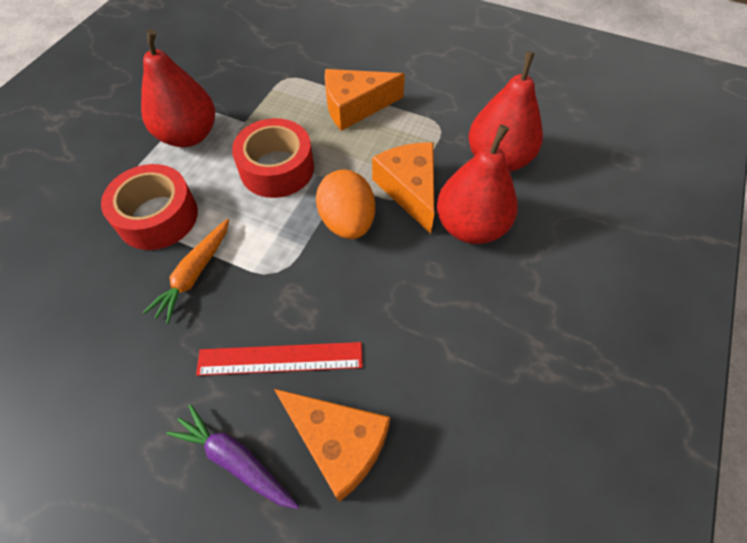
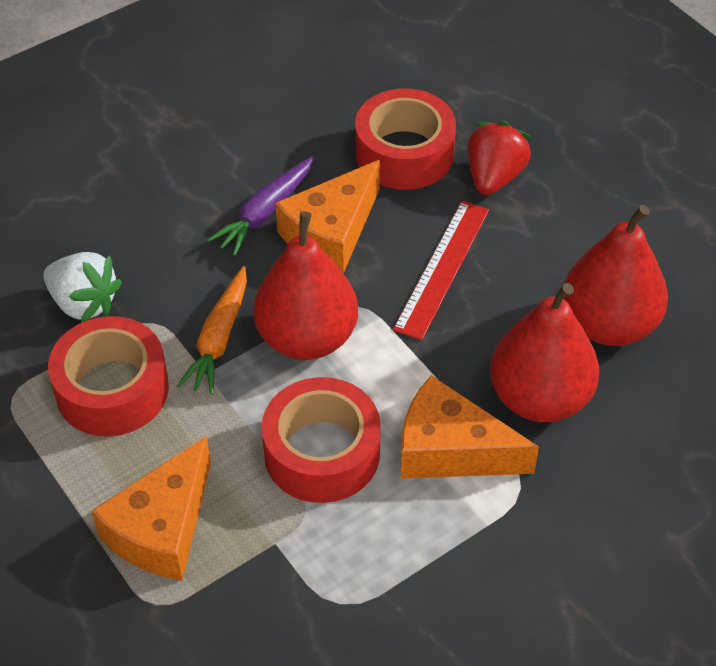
orange egg: 1 -> 0
red strawberry: 0 -> 1
red tape: 2 -> 3
white strawberry: 0 -> 1

